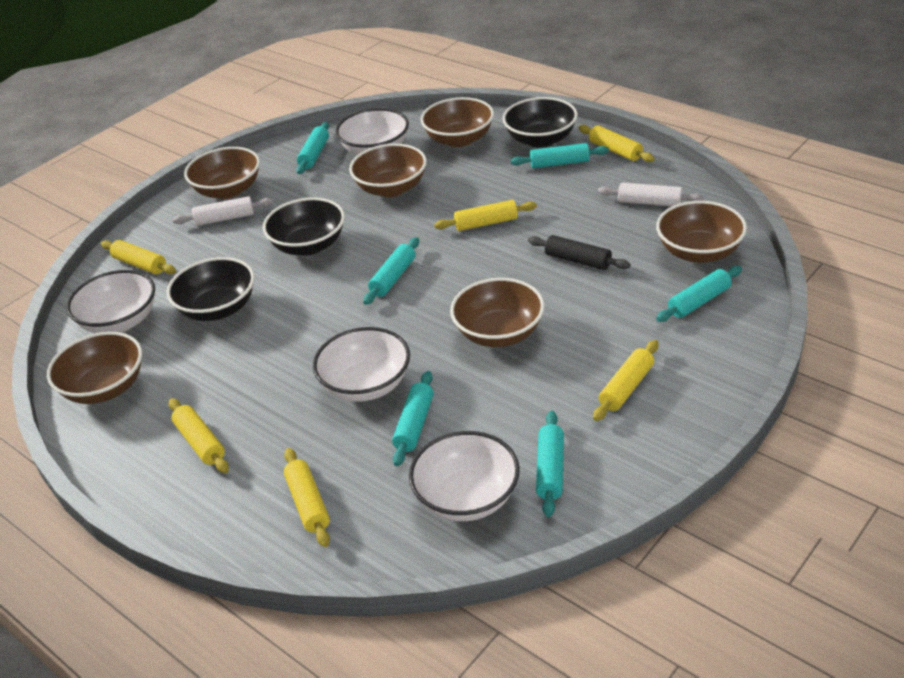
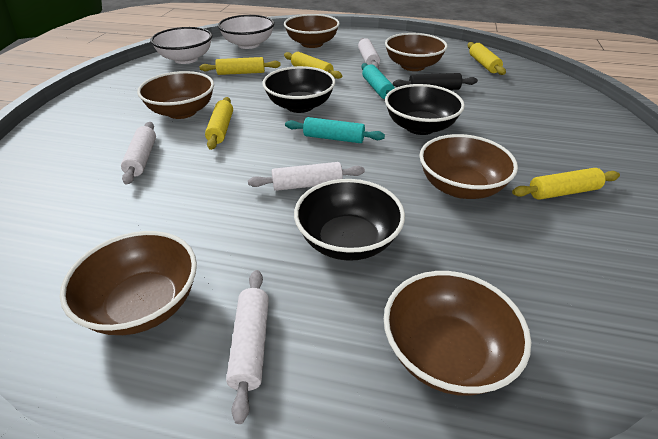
turquoise rolling pin: 6 -> 2
white bowl: 4 -> 2
white rolling pin: 2 -> 4
yellow rolling pin: 6 -> 5

